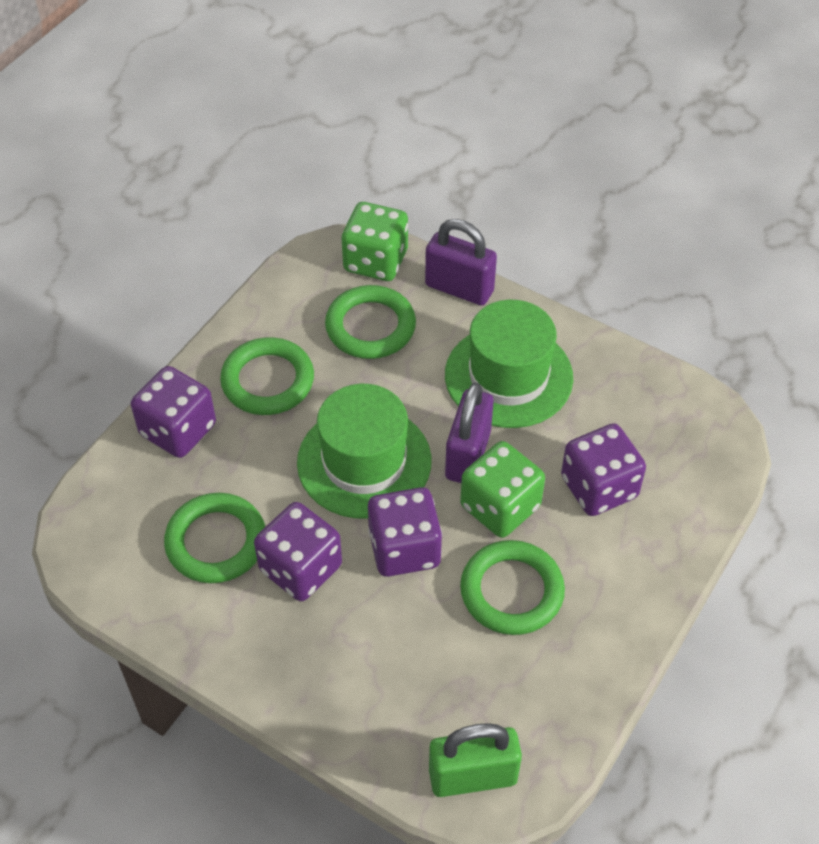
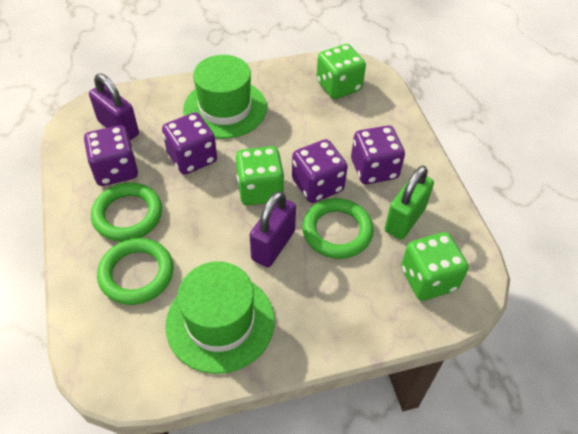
green dice: 2 -> 3
green ring: 4 -> 3

